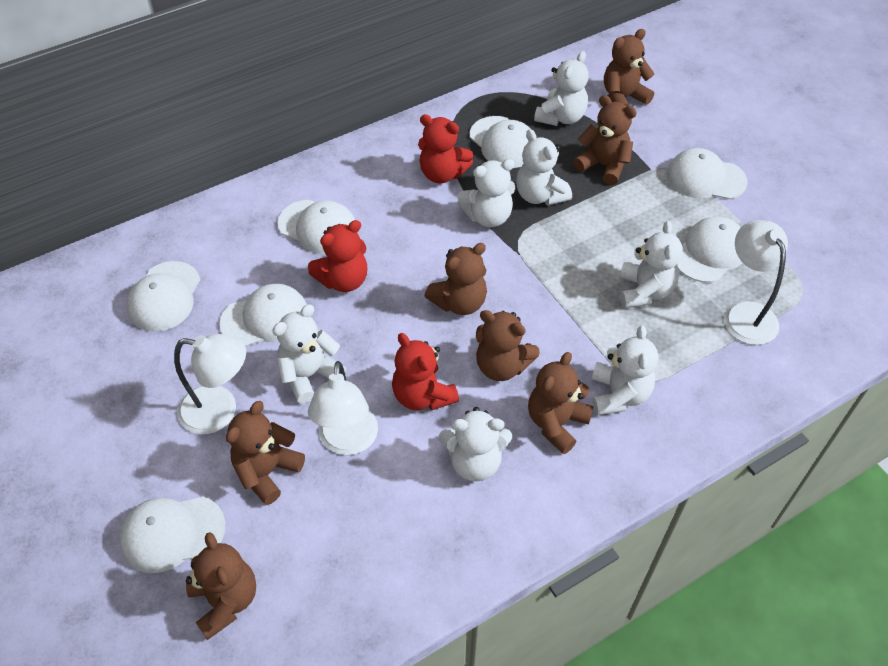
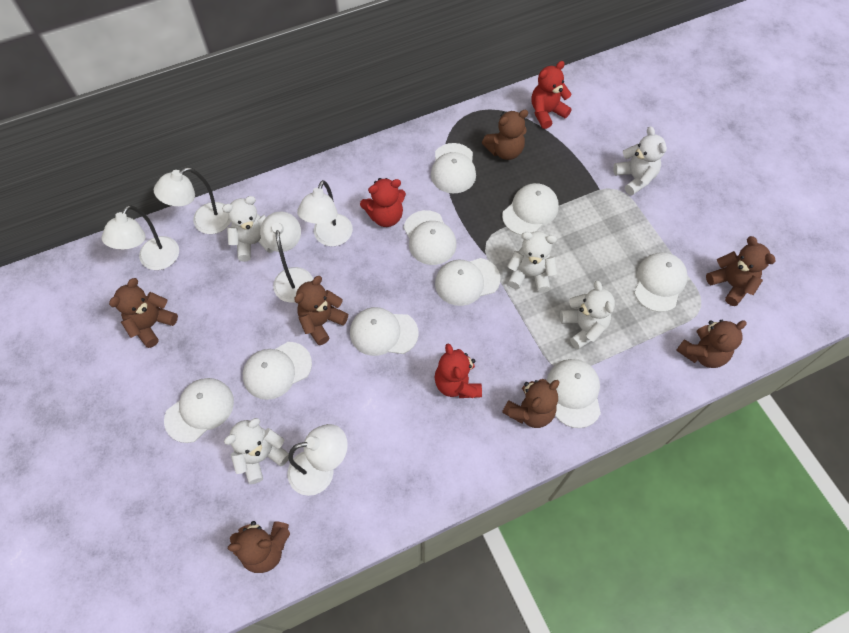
white cap: 7 -> 9
white lamp: 3 -> 5
white teddy bear: 7 -> 5

